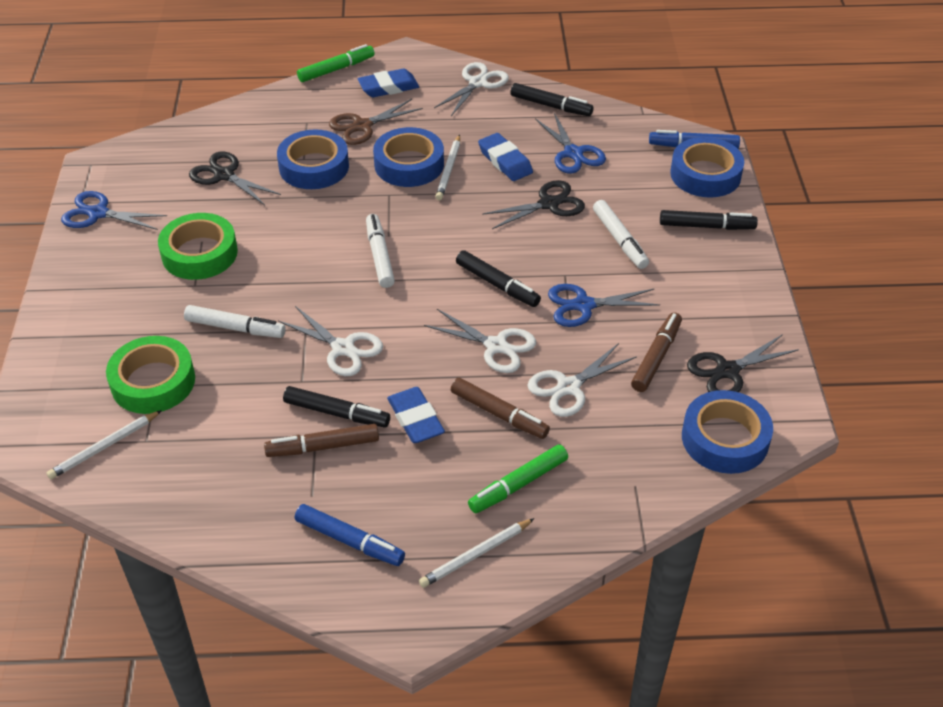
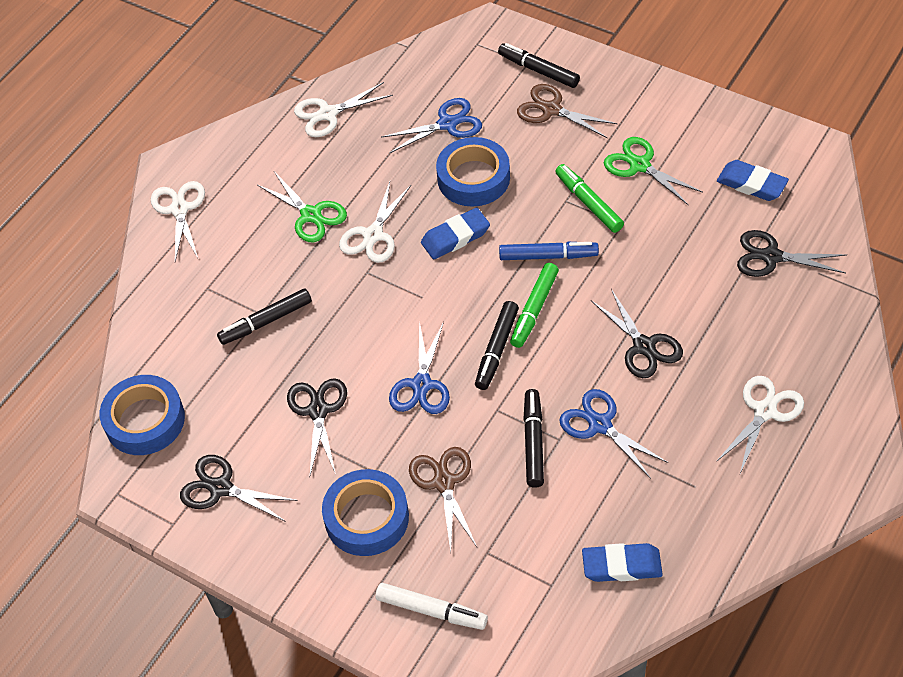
black scissors: 3 -> 4
blue marker: 2 -> 1
blue tape: 4 -> 3
brown marker: 3 -> 0
brown scissors: 1 -> 2
green scissors: 0 -> 2
green tape: 2 -> 0
white marker: 3 -> 1
white pencil: 3 -> 0

